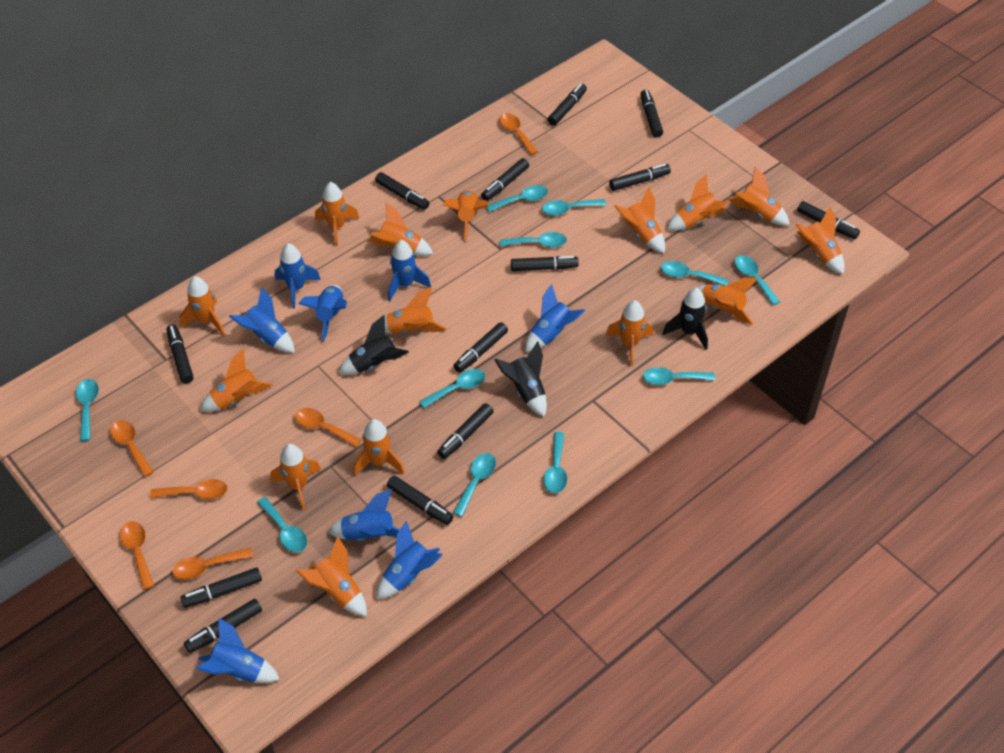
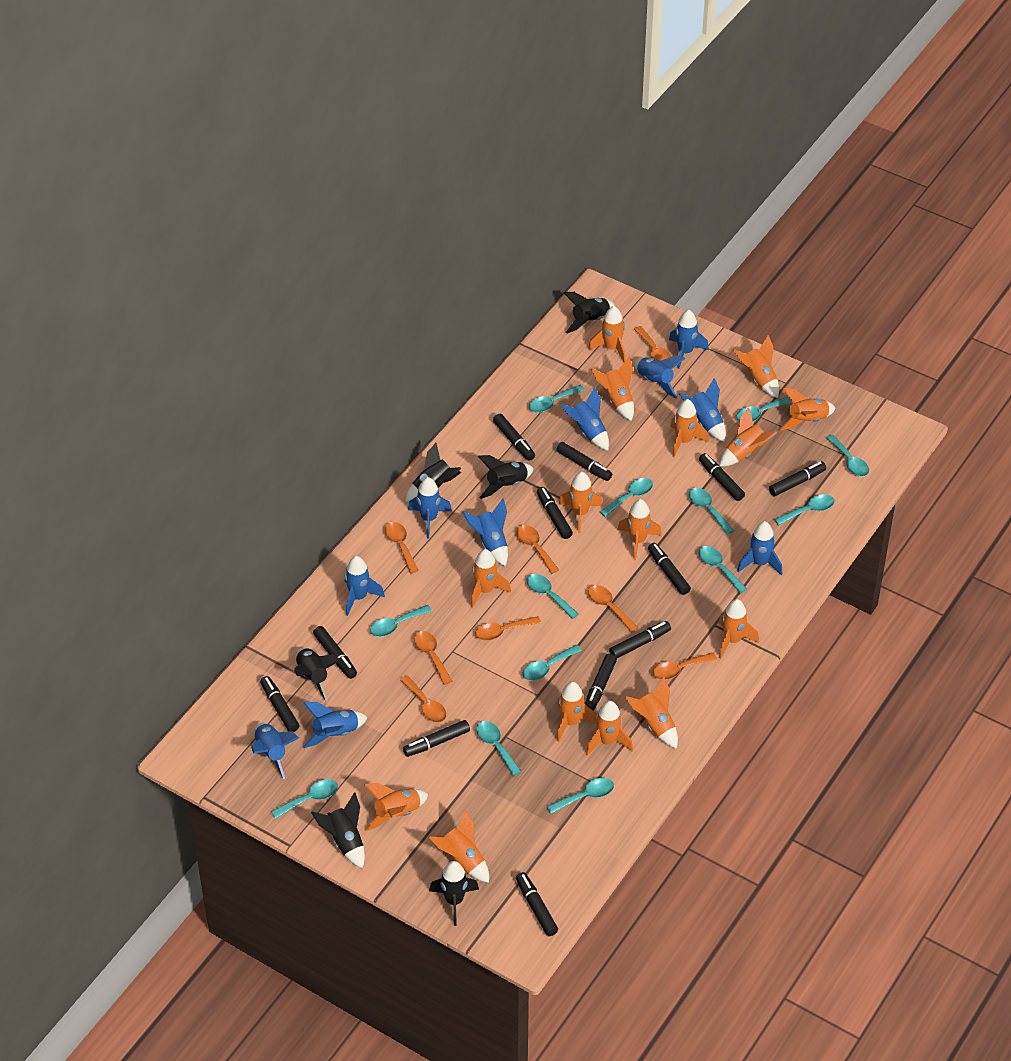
black marker: 13 -> 12
black rocket: 3 -> 6
blue rocket: 8 -> 10
orange spoon: 6 -> 8
turquoise spoon: 11 -> 13

